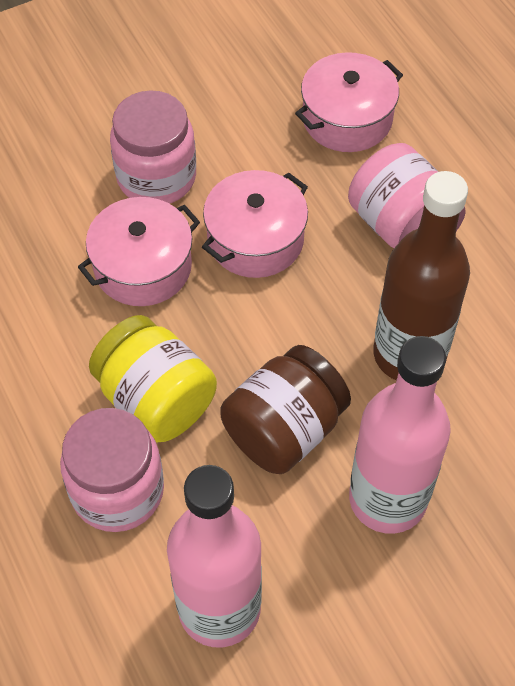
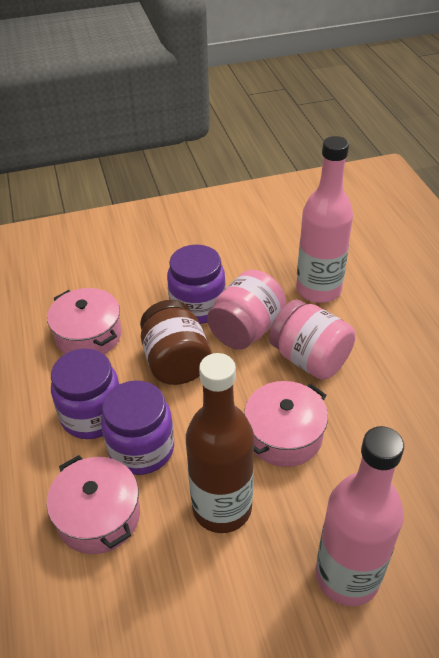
pink jar: 3 -> 2
purple jar: 0 -> 3
yellow jar: 1 -> 0

